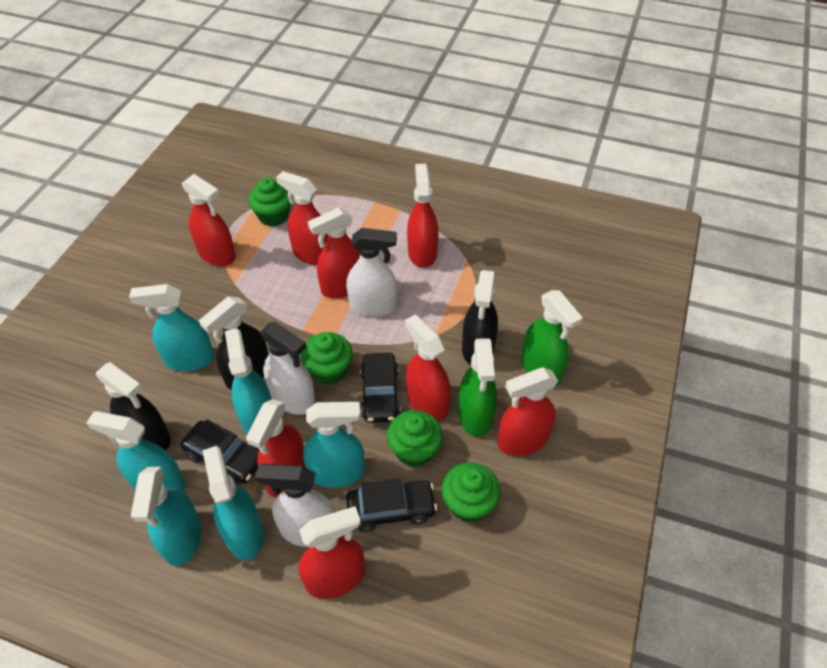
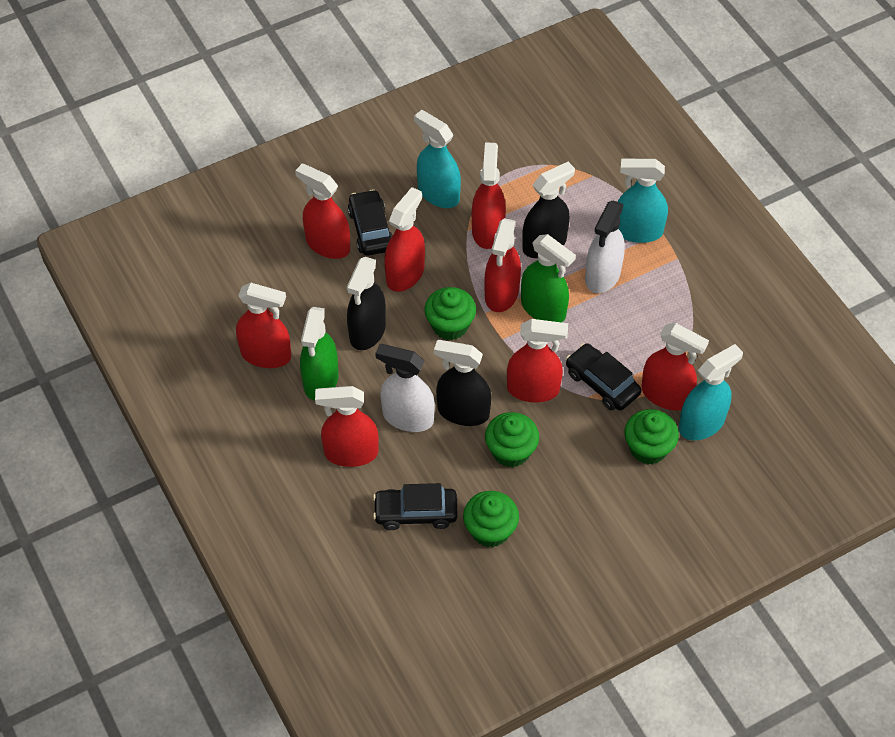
turquoise spray bottle: 6 -> 3
white spray bottle: 3 -> 2

